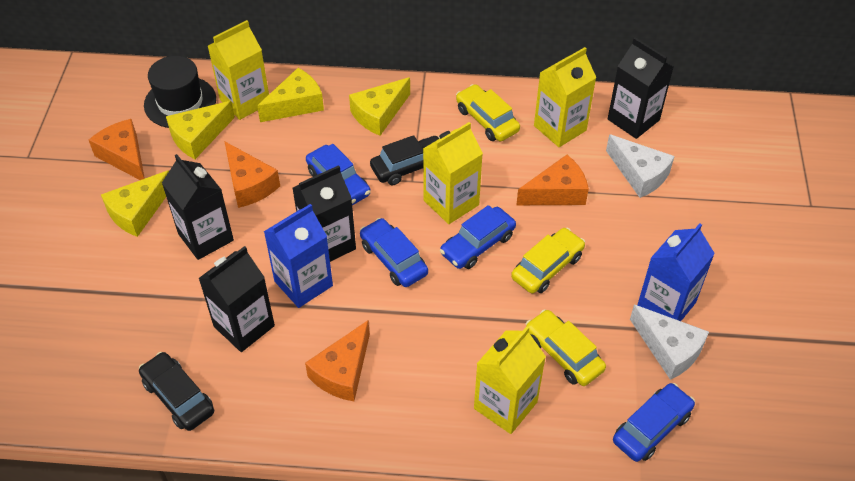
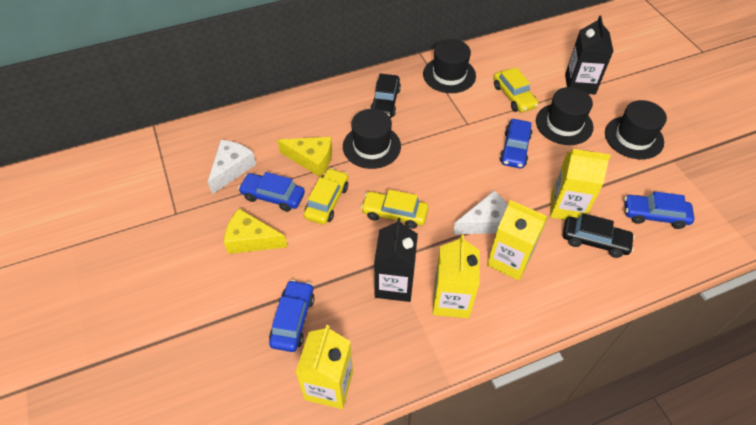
black carton: 4 -> 2
black hat: 1 -> 4
blue carton: 2 -> 0
orange cheese: 4 -> 0
yellow cheese: 4 -> 2

